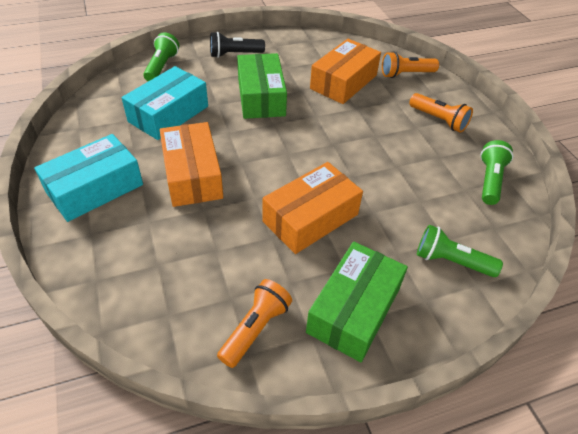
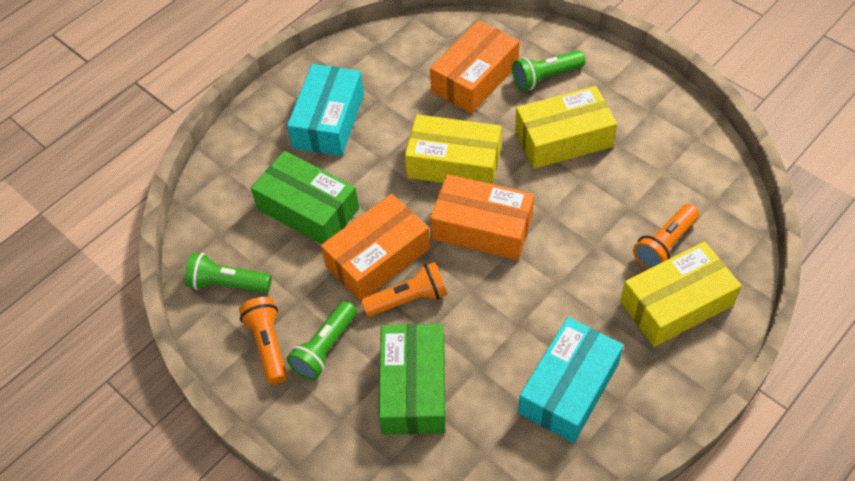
black flashlight: 1 -> 0
yellow box: 0 -> 3

